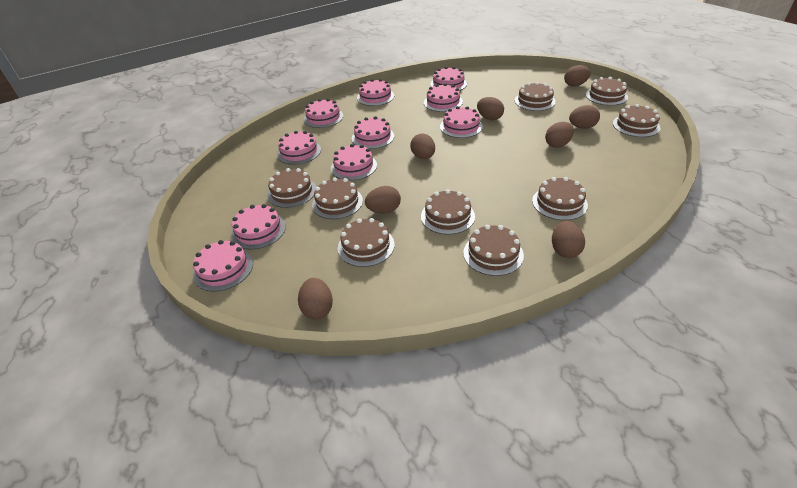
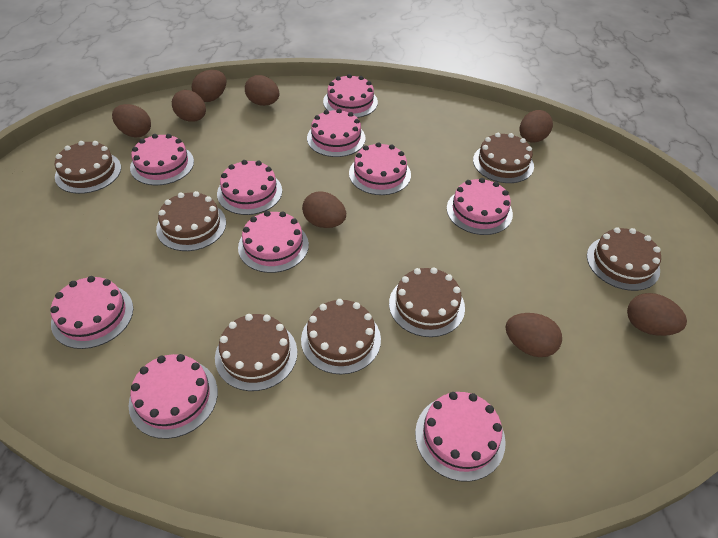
brown cake: 9 -> 7

